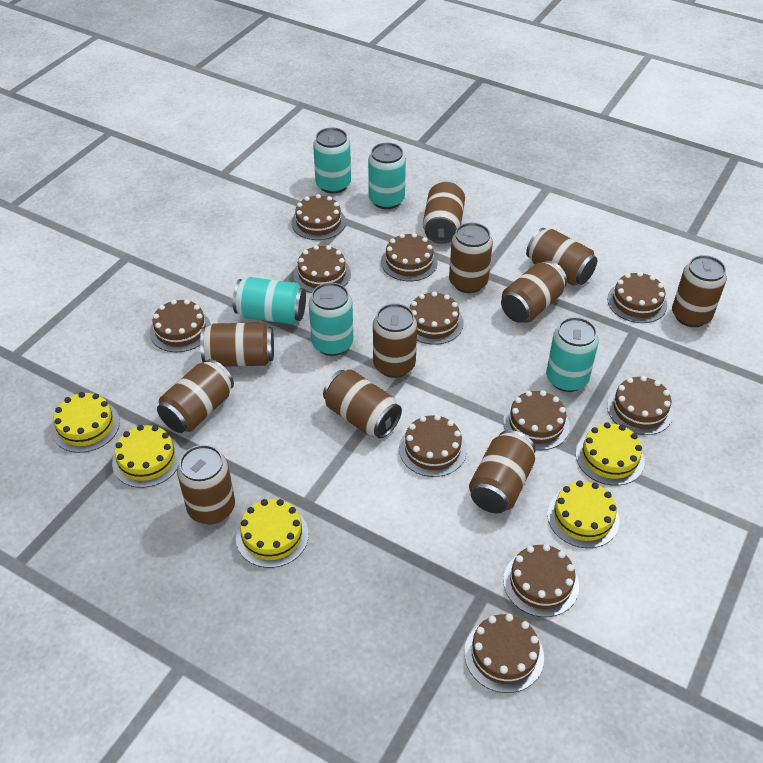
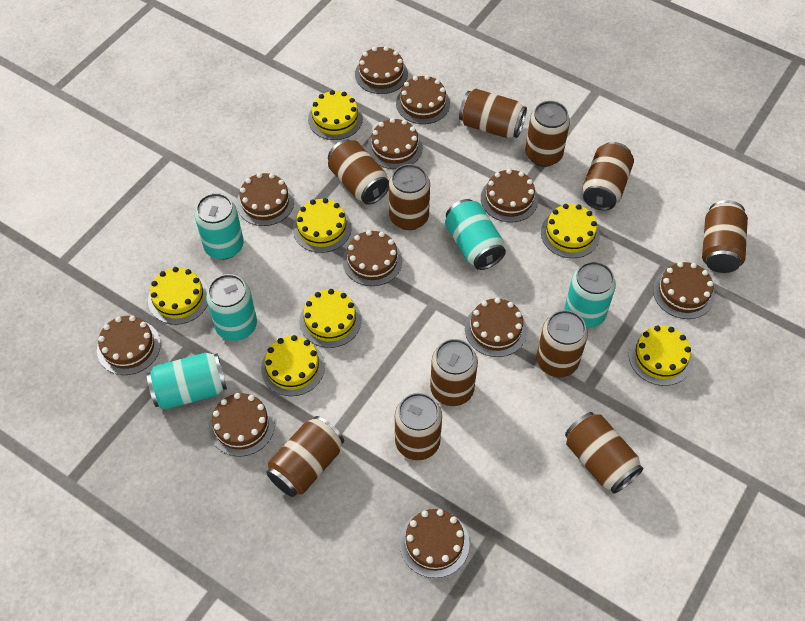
yellow cake: 5 -> 7

